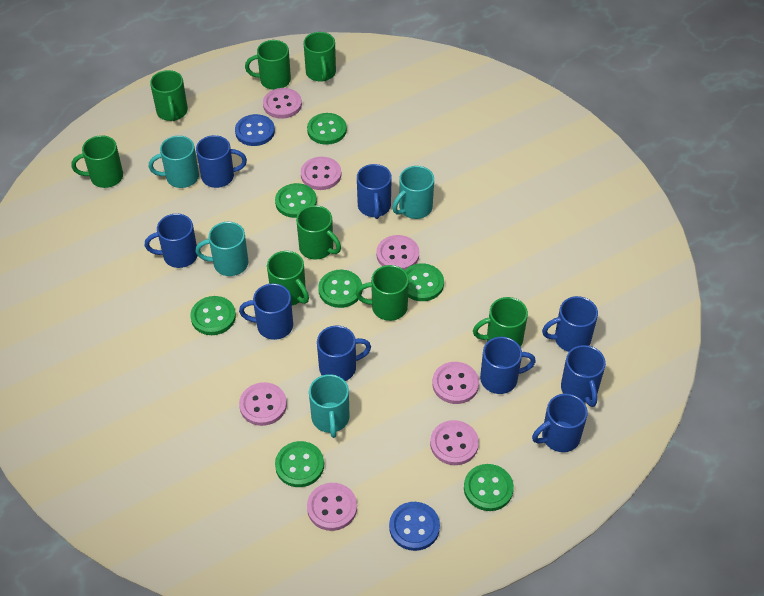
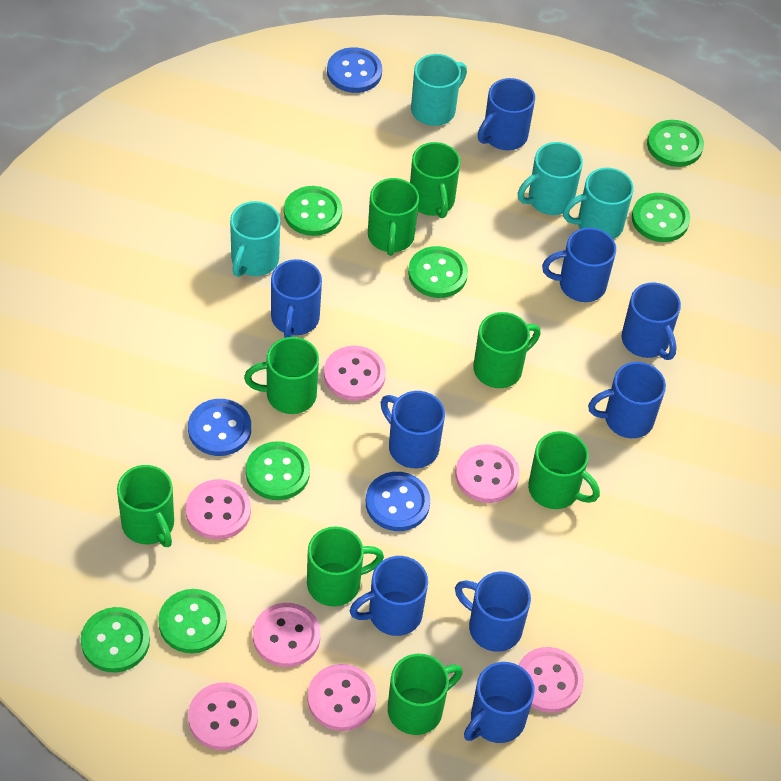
blue button: 2 -> 3

